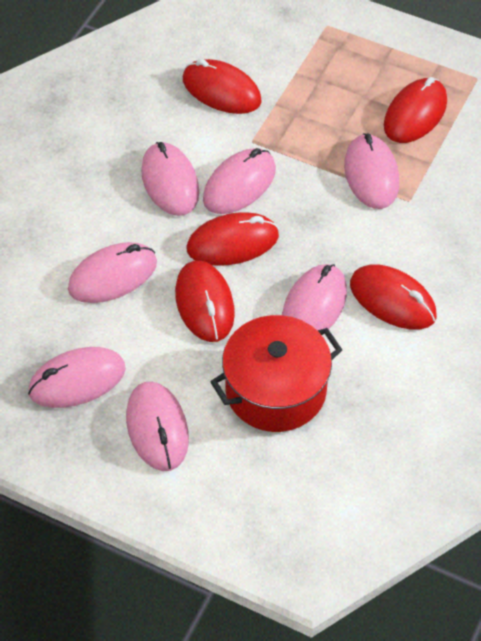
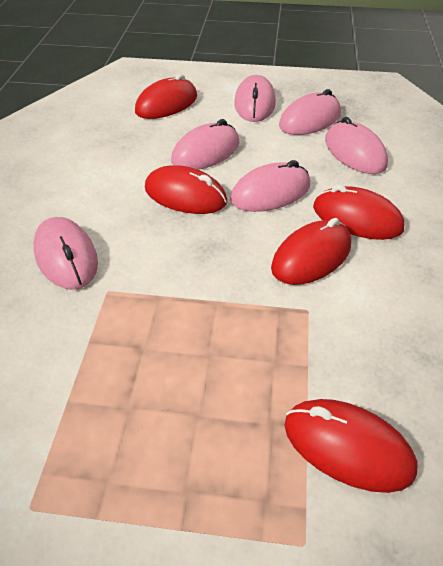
pink mouse: 7 -> 6
red pot: 1 -> 0

